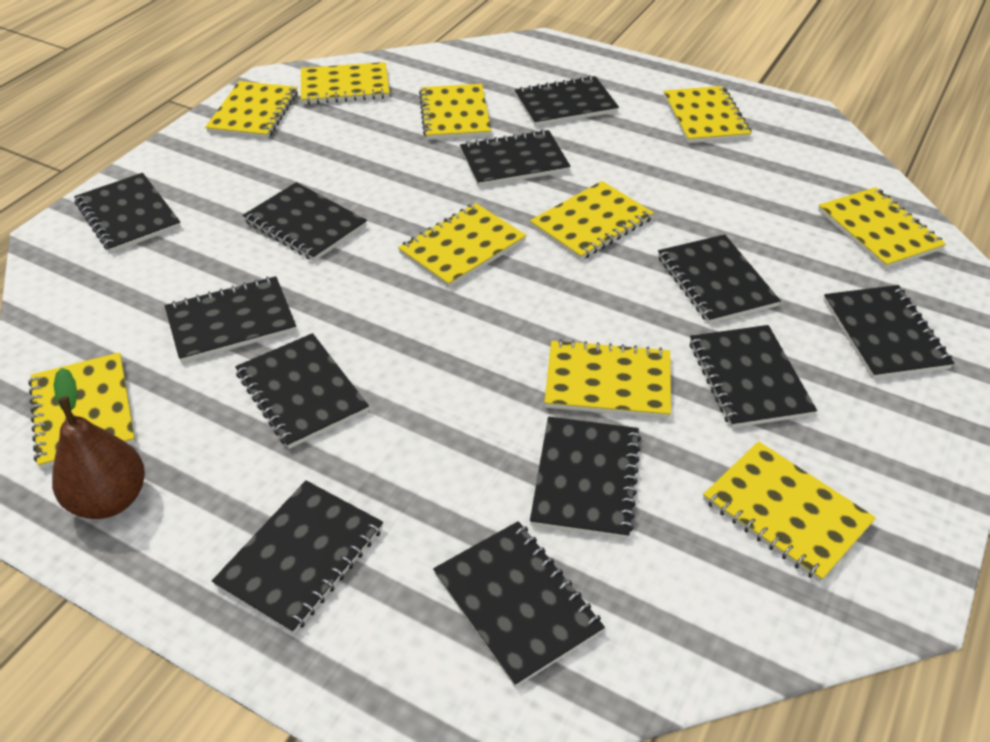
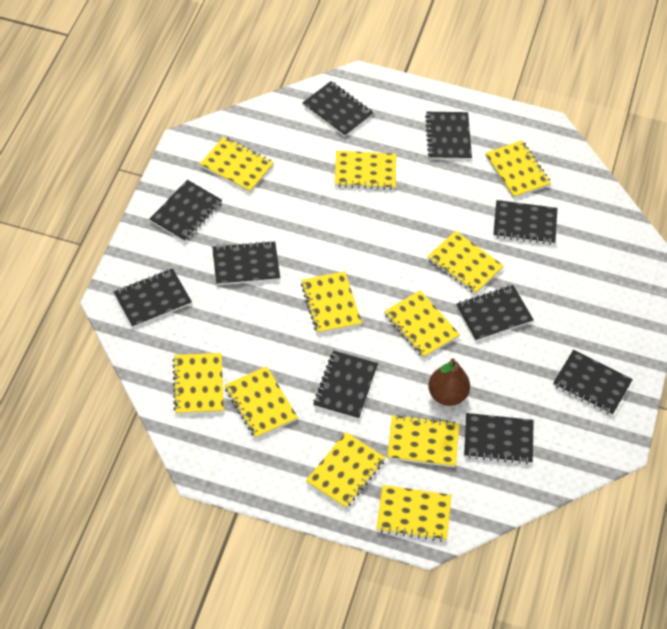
black notebook: 12 -> 10
yellow notebook: 10 -> 11

